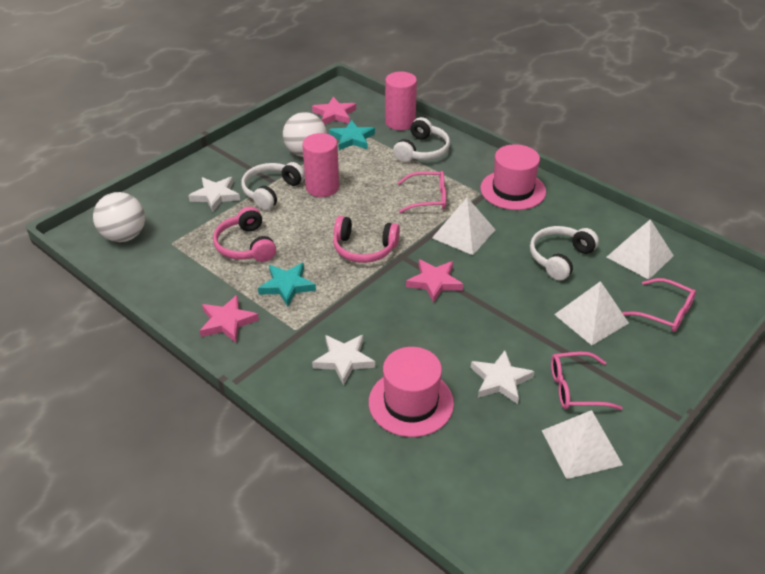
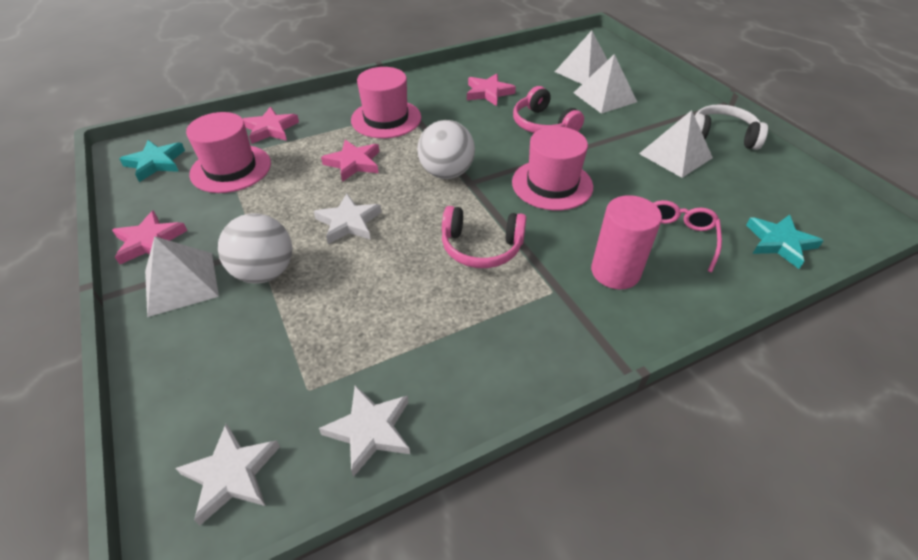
pink cylinder: 2 -> 1
pink glasses: 3 -> 1
pink hat: 2 -> 3
pink star: 3 -> 4
white headphones: 3 -> 1

